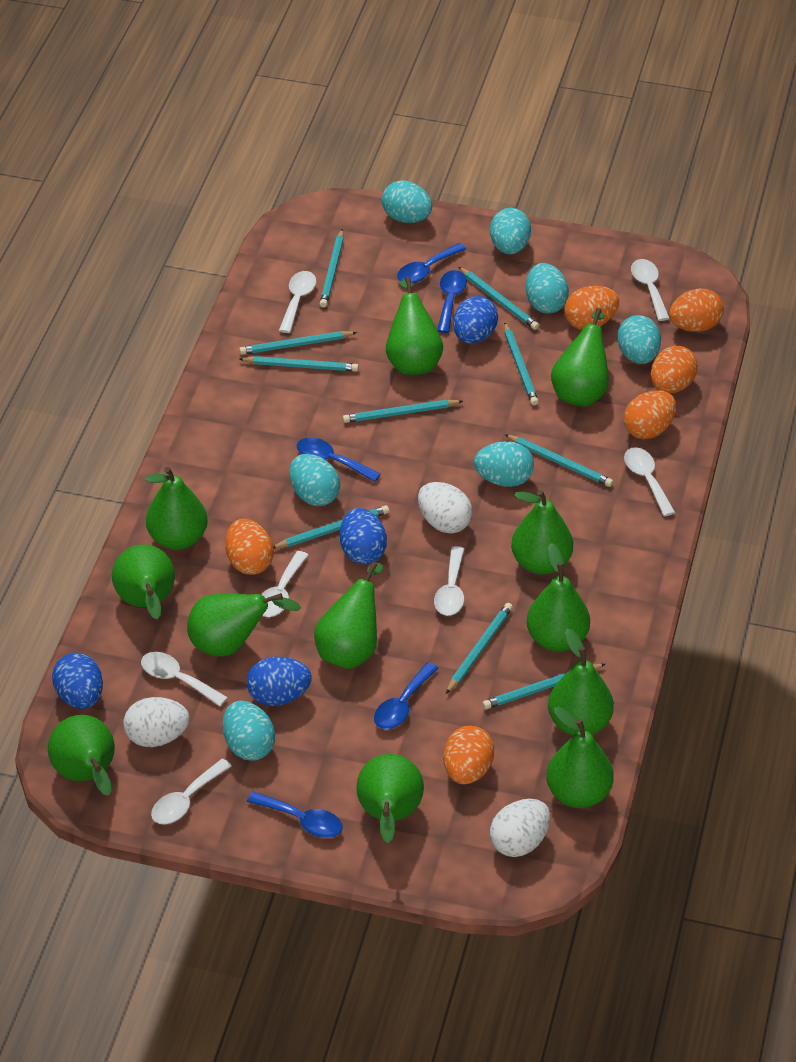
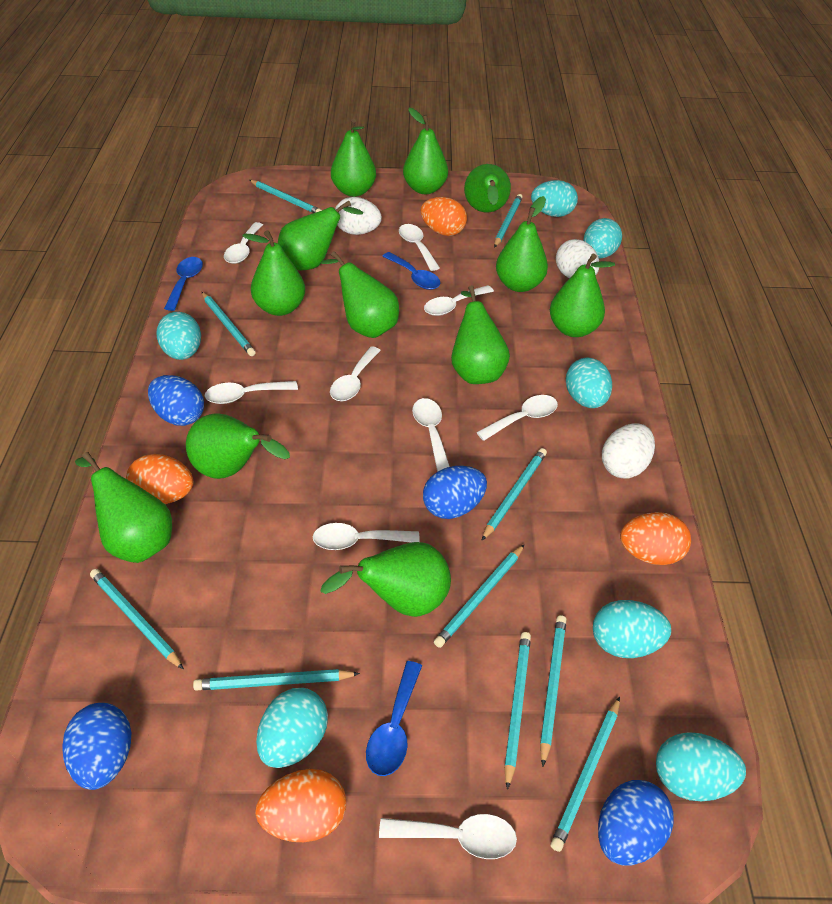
blue spoon: 5 -> 3
orange egg: 6 -> 4
white spoon: 7 -> 9

